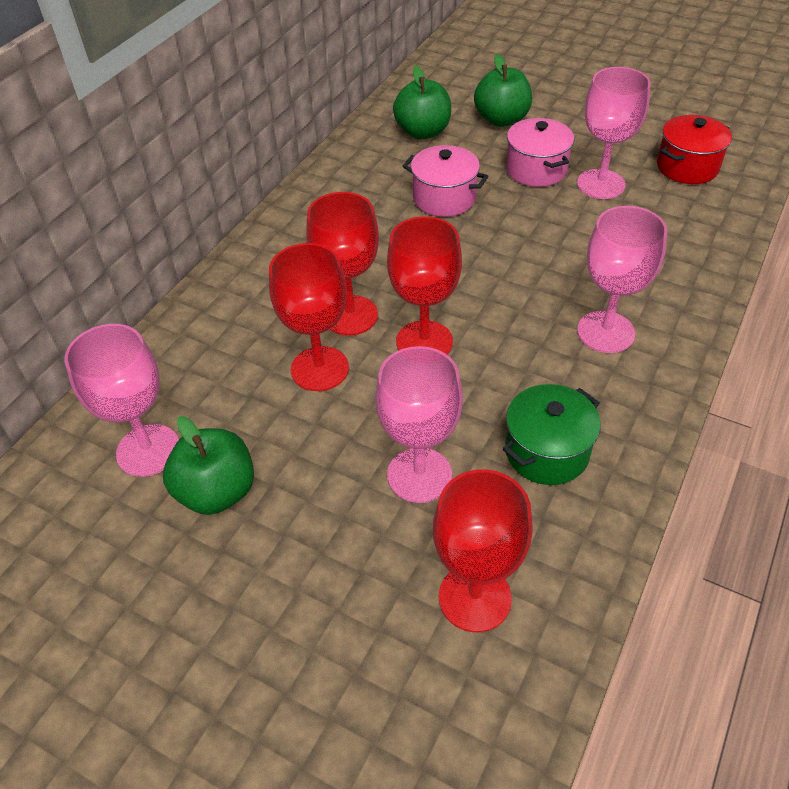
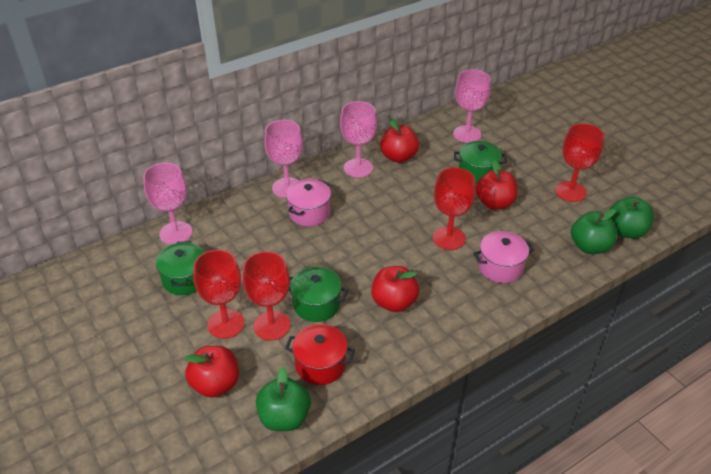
green pot: 1 -> 3
red apple: 0 -> 4

